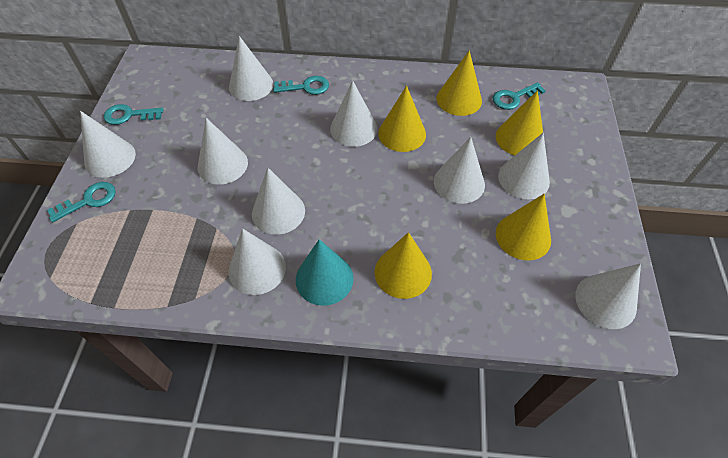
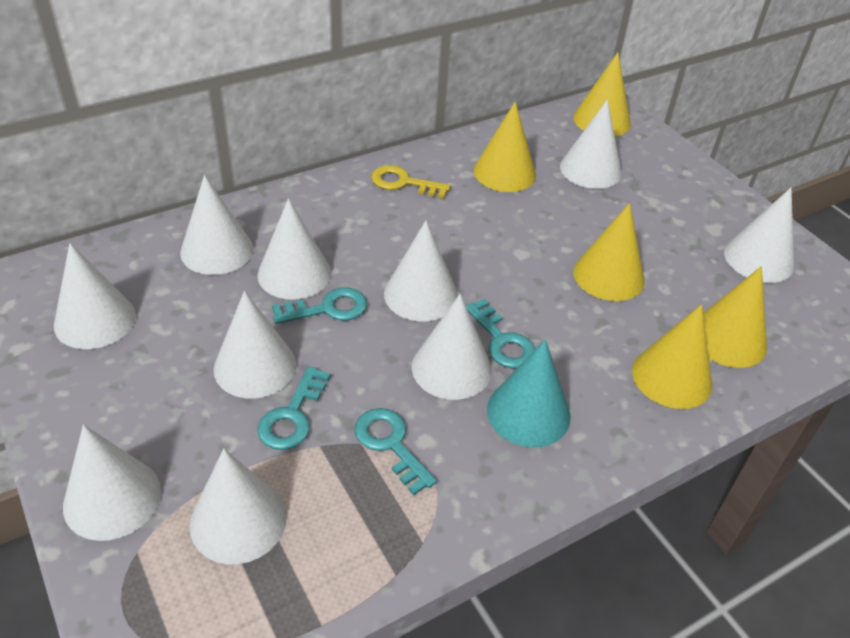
white cone: 9 -> 10
yellow key: 0 -> 1

